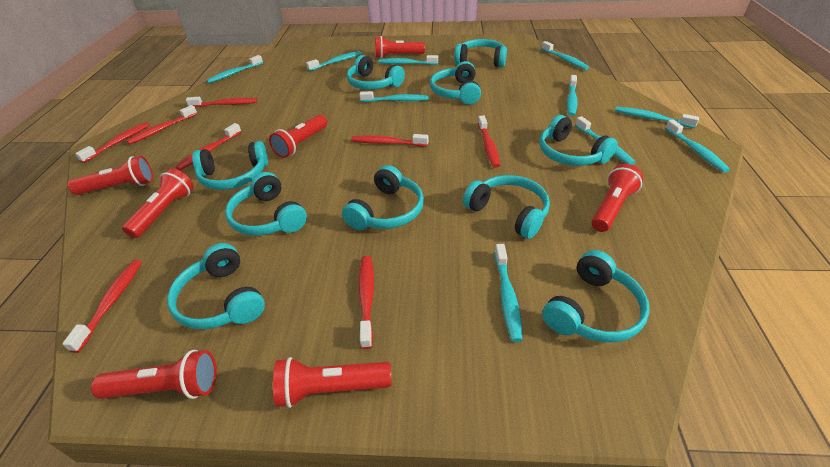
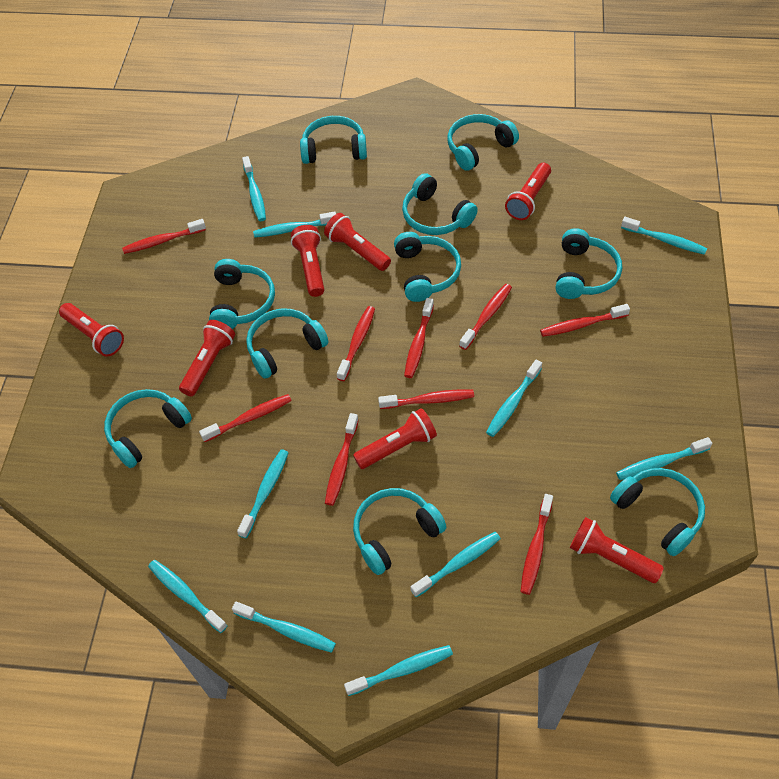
red toothbrush: 8 -> 9

